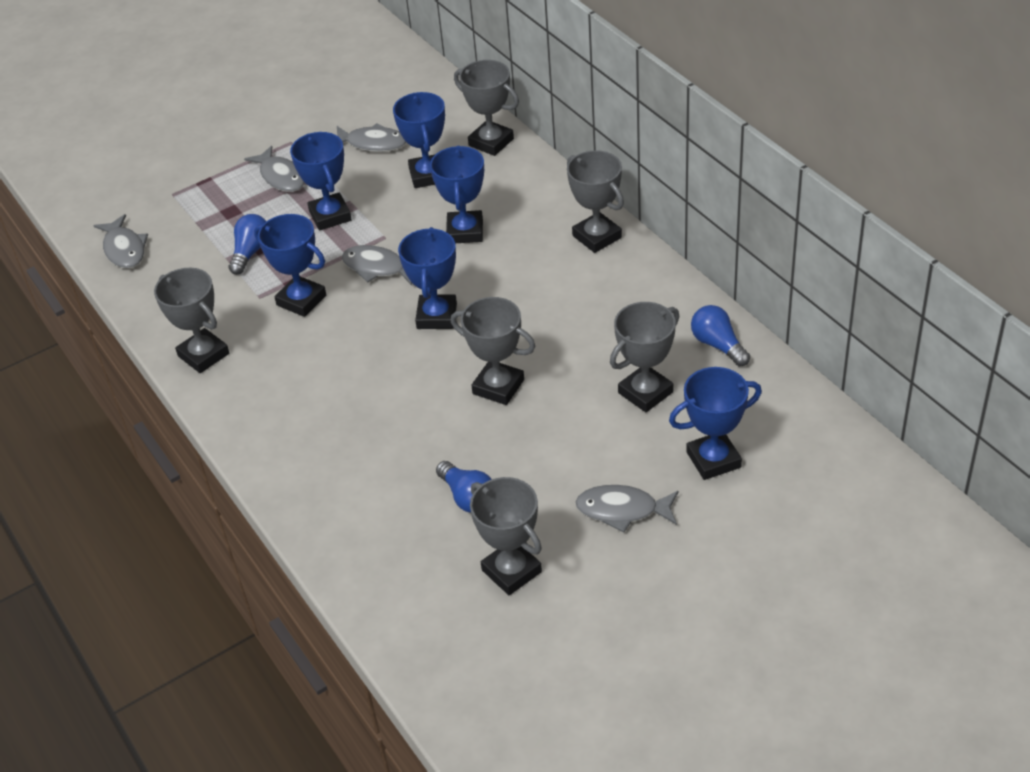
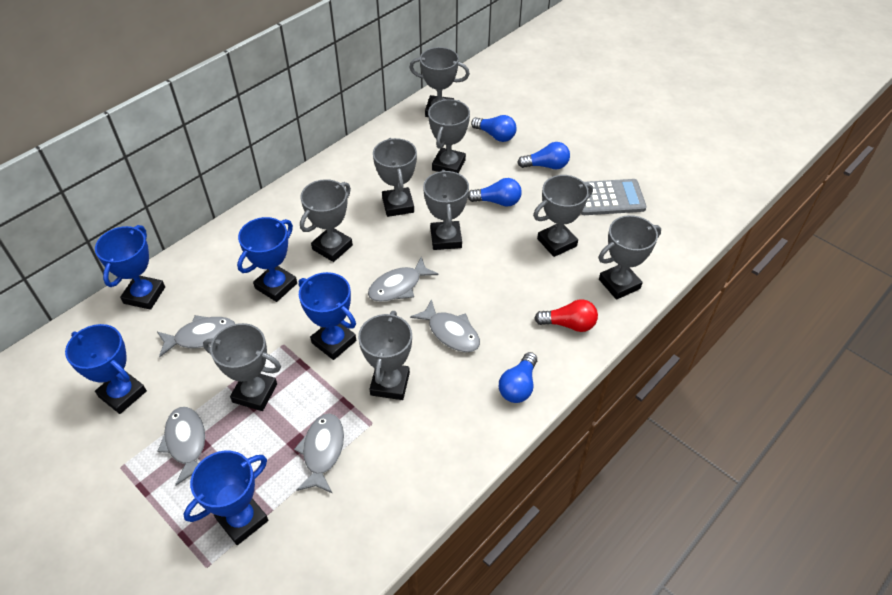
blue light bulb: 3 -> 4
blue trophy: 6 -> 5
grey calculator: 0 -> 1
grey trophy: 6 -> 9
red light bulb: 0 -> 1

